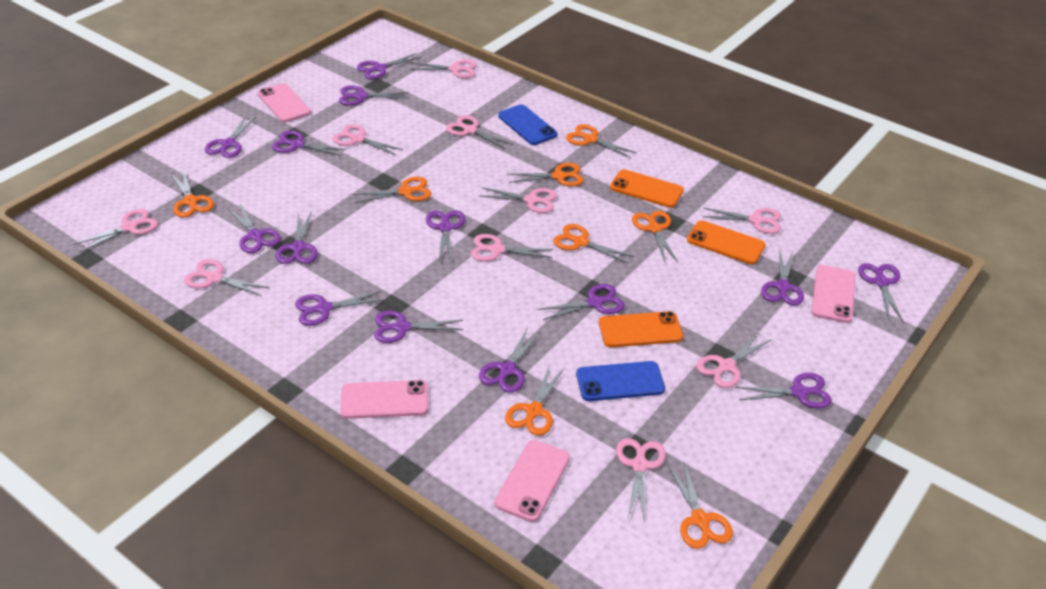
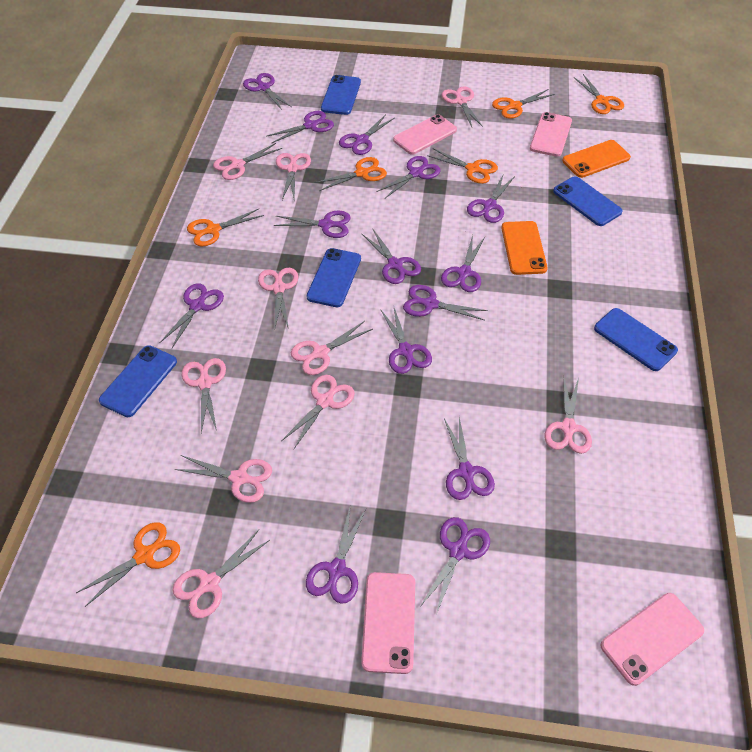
blue phone: 2 -> 5
orange phone: 3 -> 2
orange scissors: 8 -> 6

